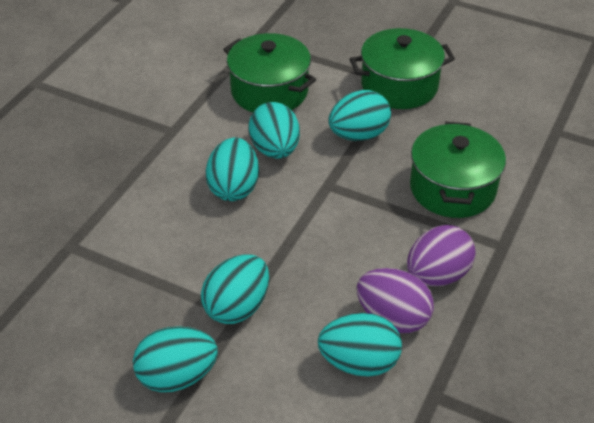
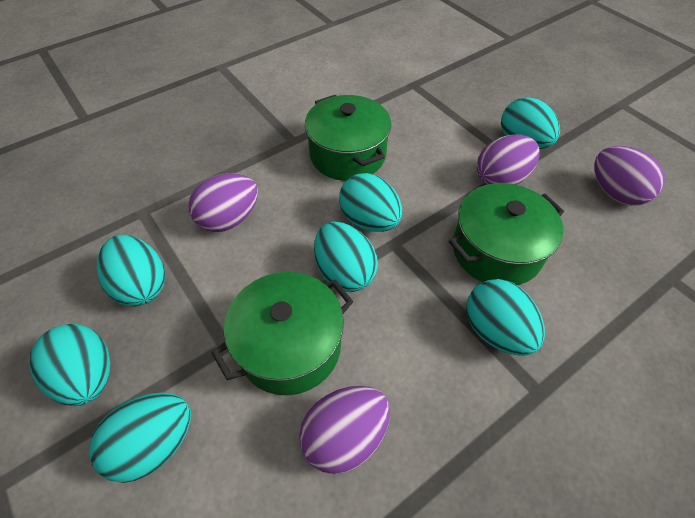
purple egg: 2 -> 4
turquoise egg: 6 -> 7

